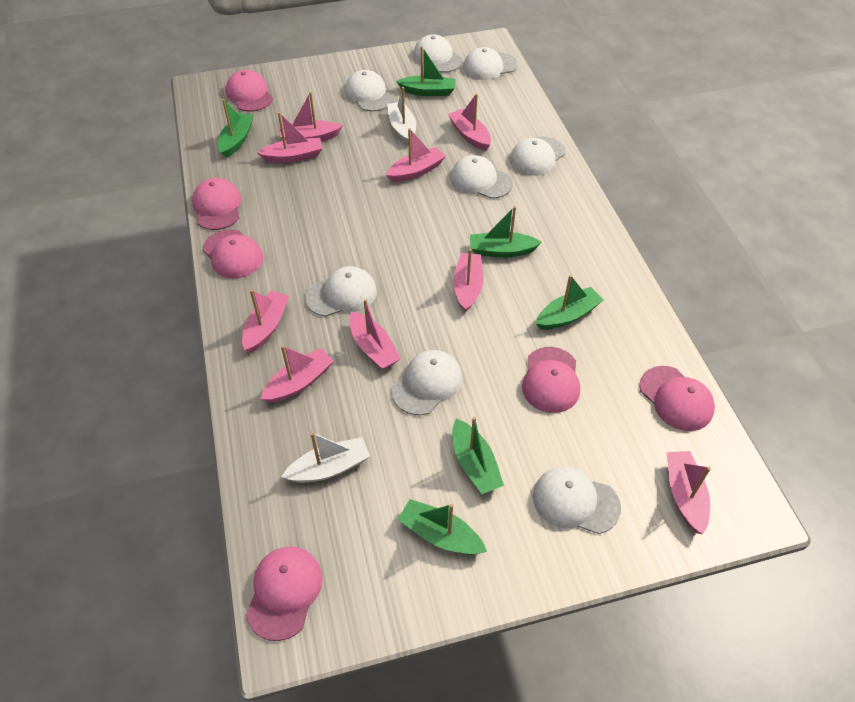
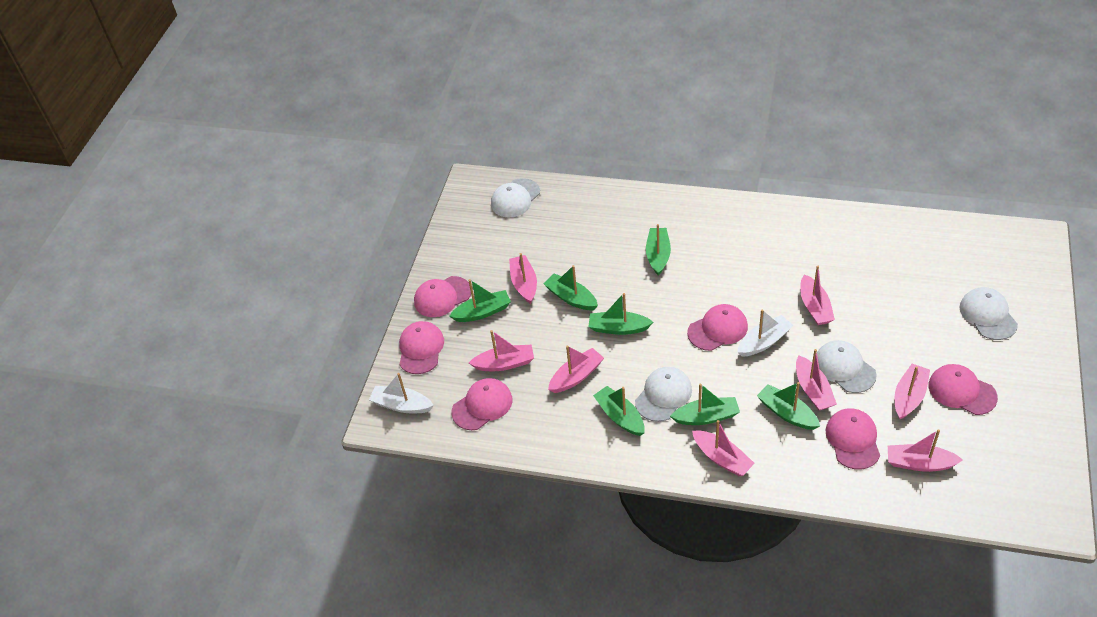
green boat: 6 -> 7
pink boat: 9 -> 8
white cap: 8 -> 4

